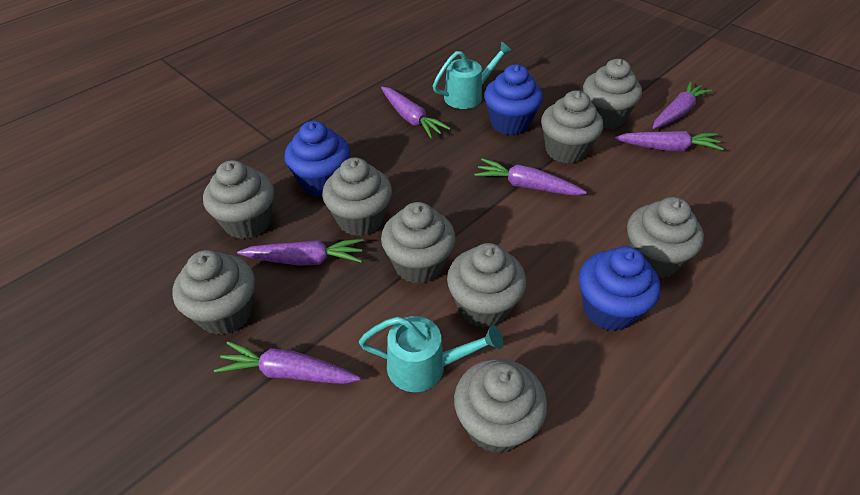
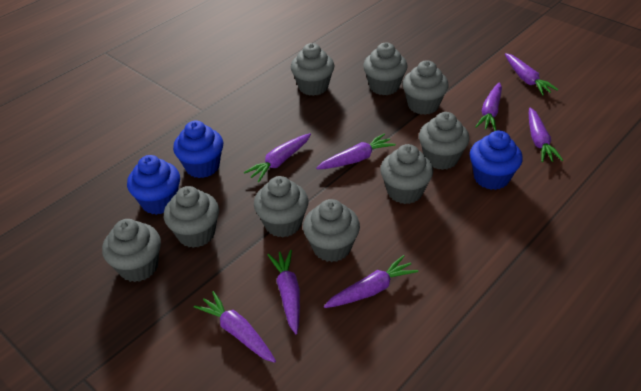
purple carrot: 6 -> 8
turquoise watering can: 2 -> 0

